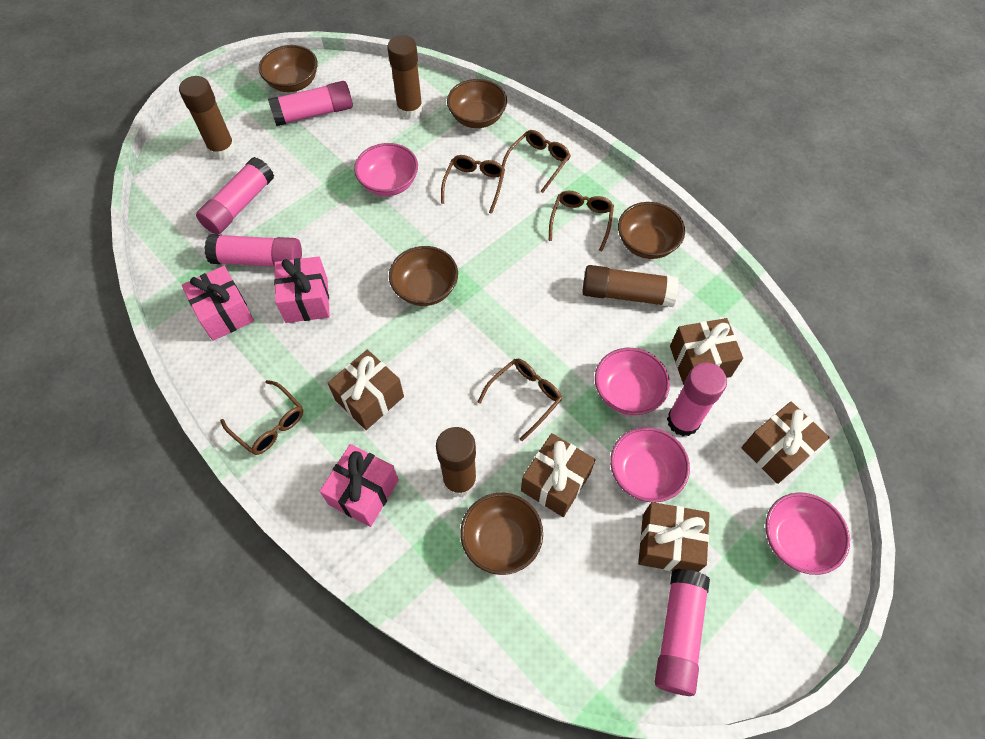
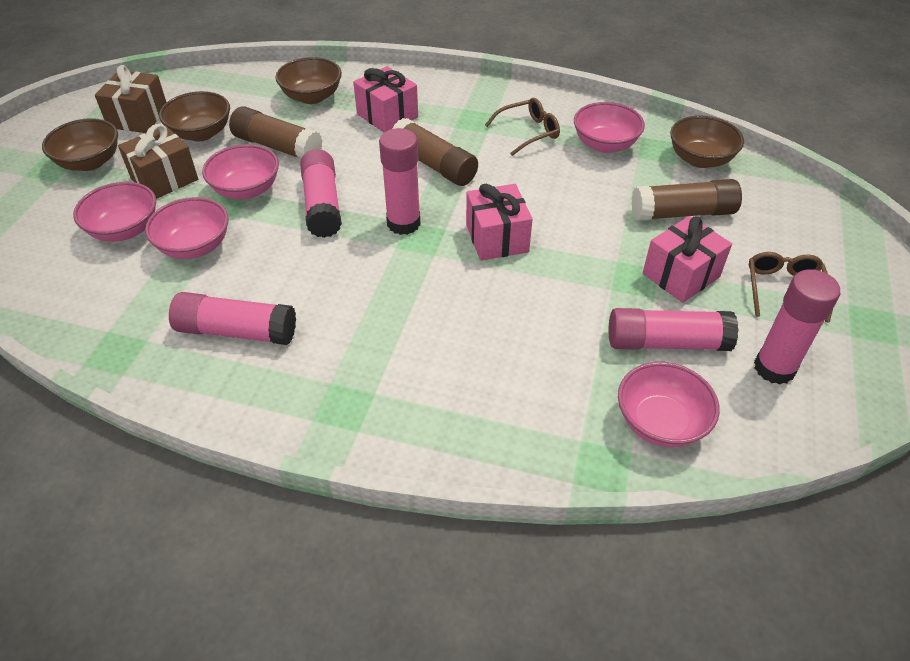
brown bowl: 5 -> 4
brown gift: 5 -> 2
brown glasses: 5 -> 2
brown glue stick: 4 -> 3
pink bowl: 4 -> 5

